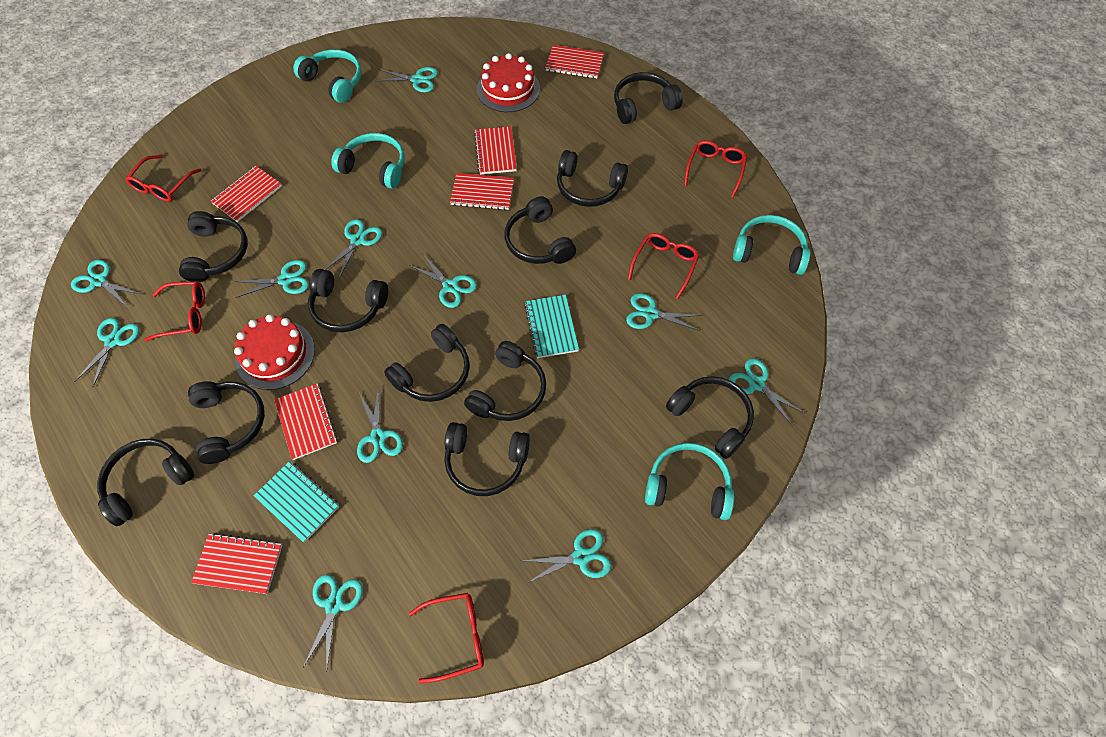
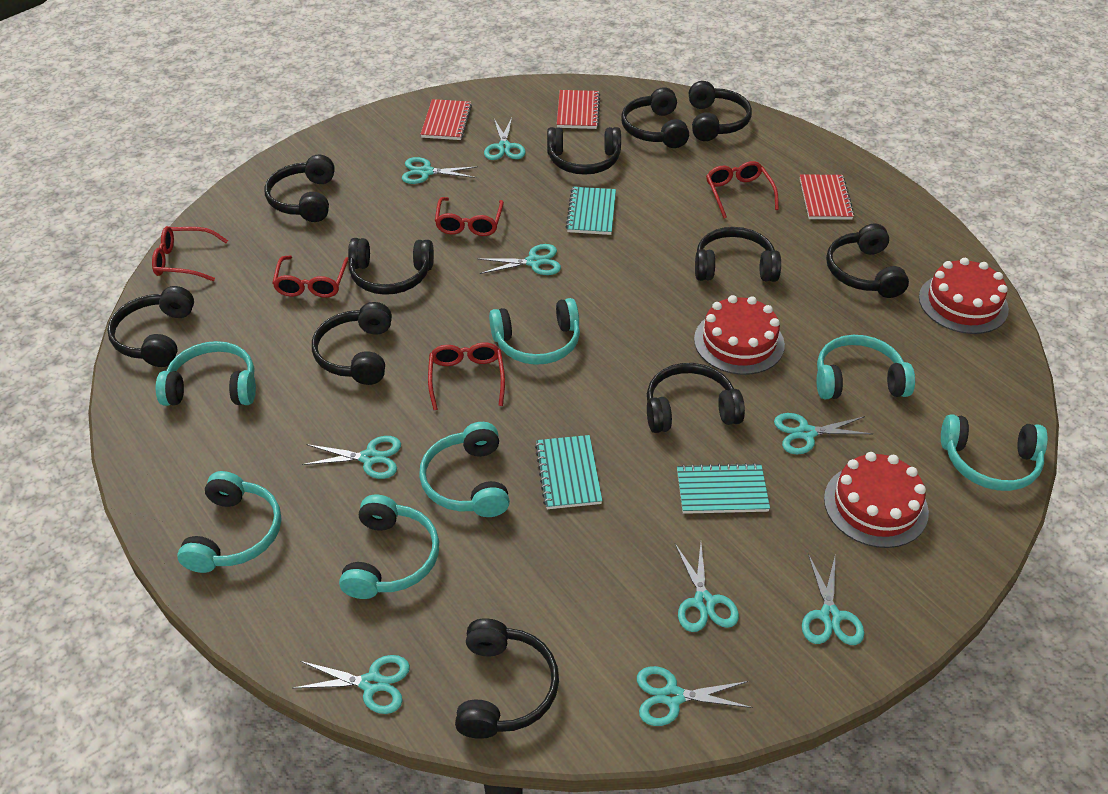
red cake: 2 -> 3
red notebook: 6 -> 3
turquoise headphones: 4 -> 7
turquoise notebook: 2 -> 3
turquoise scissors: 11 -> 9

